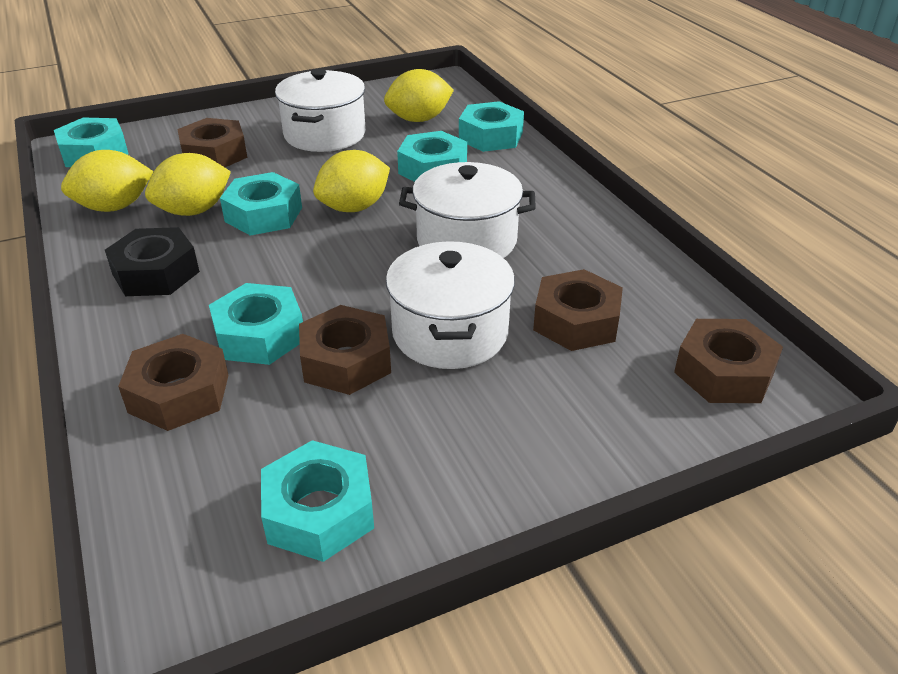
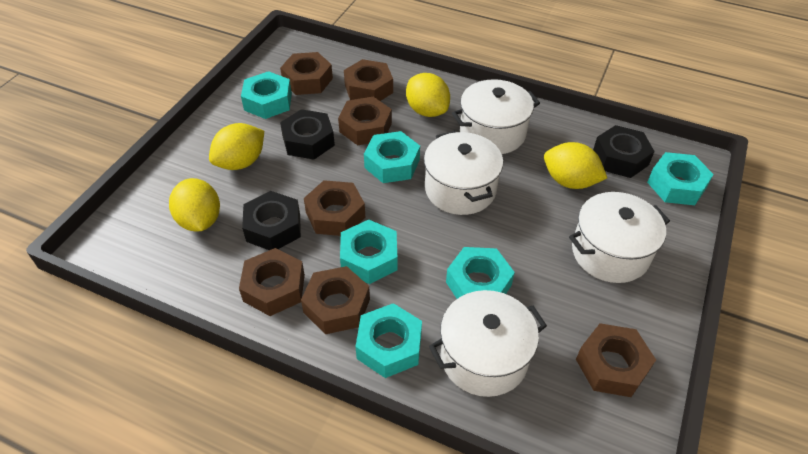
black nut: 1 -> 3
brown nut: 5 -> 7
white pot: 3 -> 4

